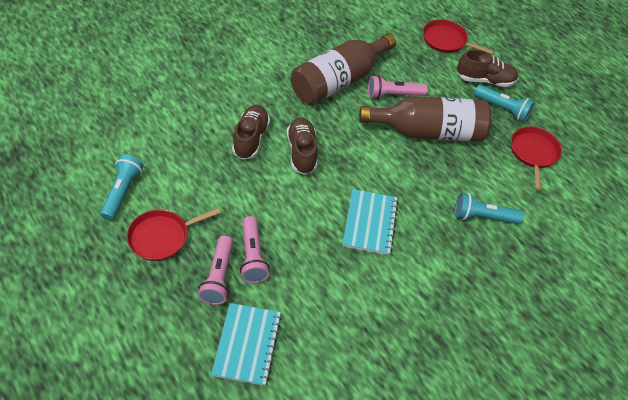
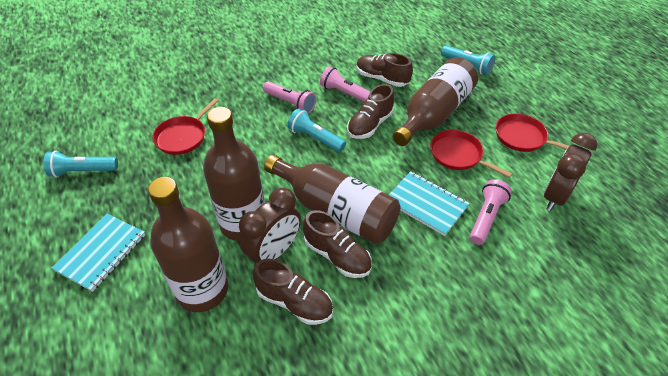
brown bottle: 2 -> 4
brown clock: 0 -> 2
brown shoe: 3 -> 4

